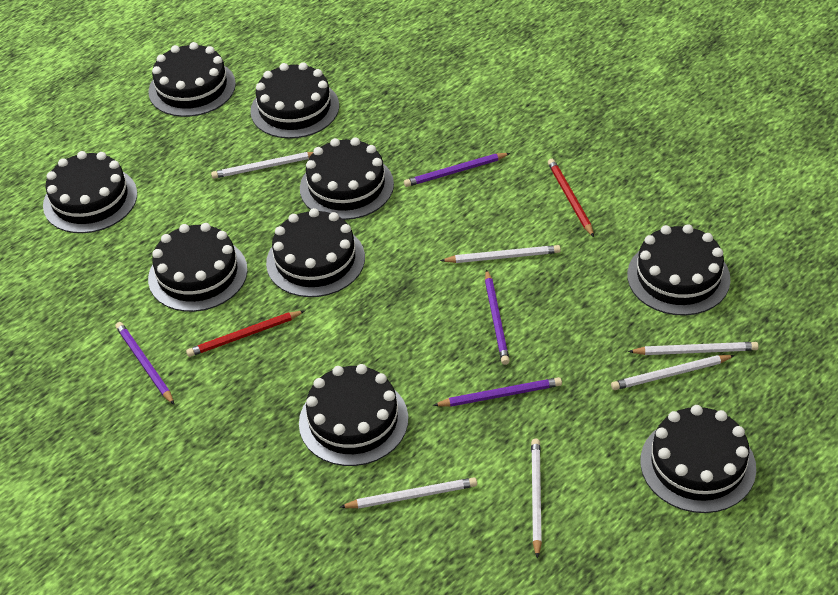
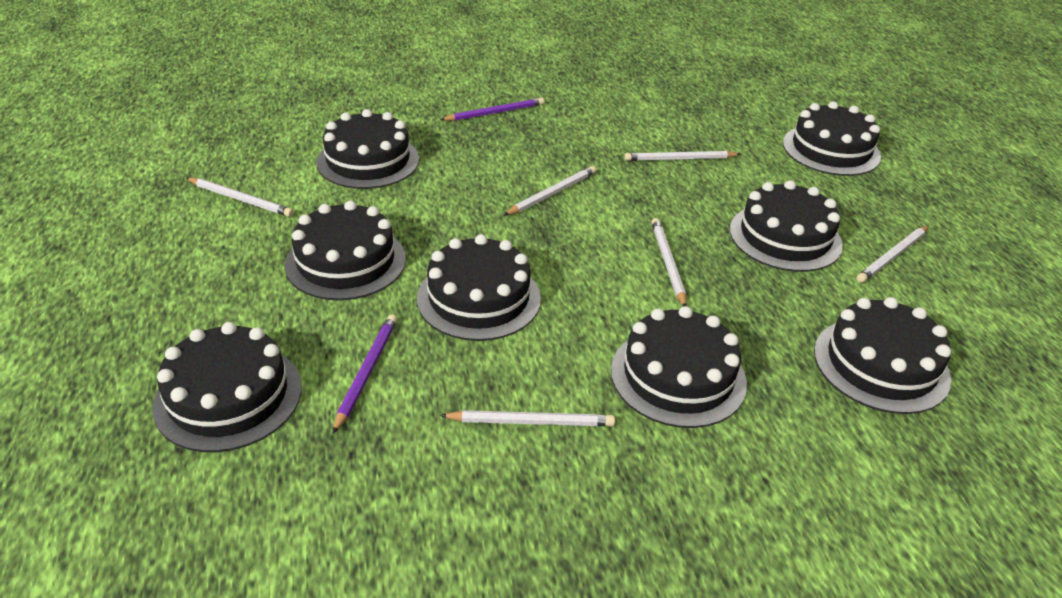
black cake: 9 -> 8
purple pencil: 4 -> 2
red pencil: 2 -> 0

